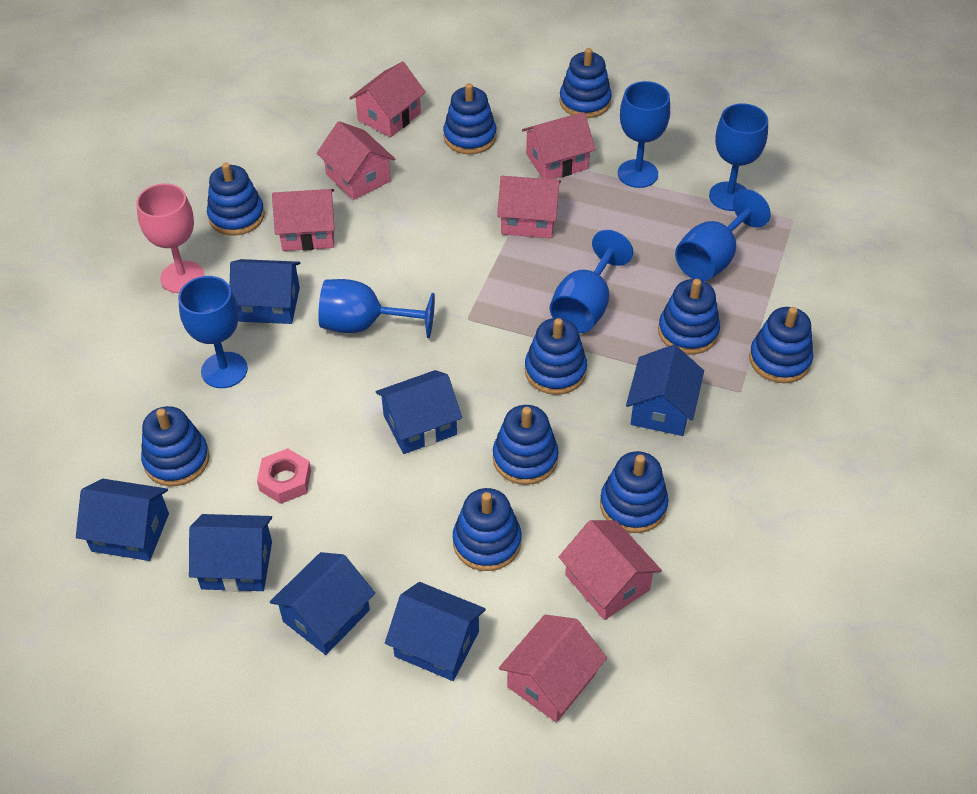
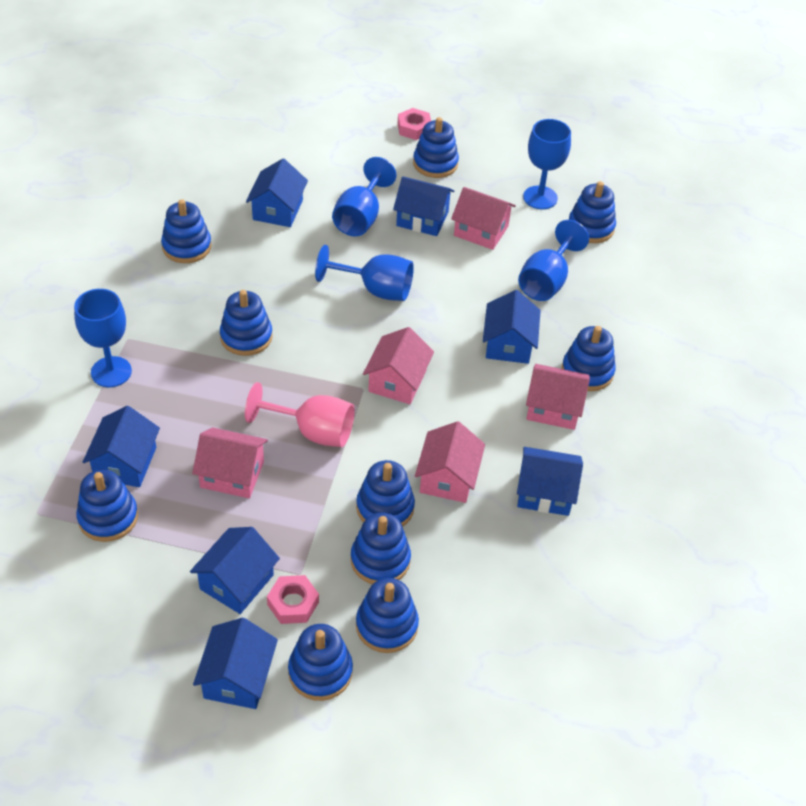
blue goblet: 6 -> 5
pink house: 7 -> 5
pink nut: 1 -> 2

